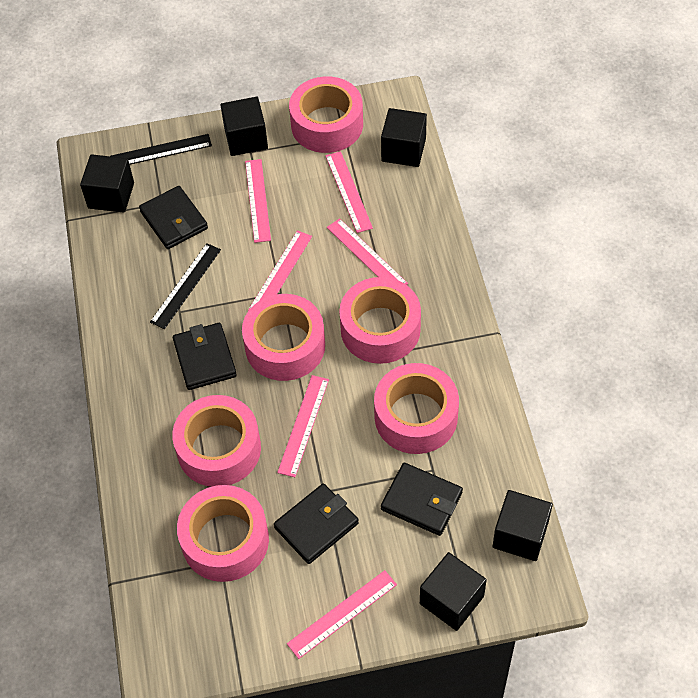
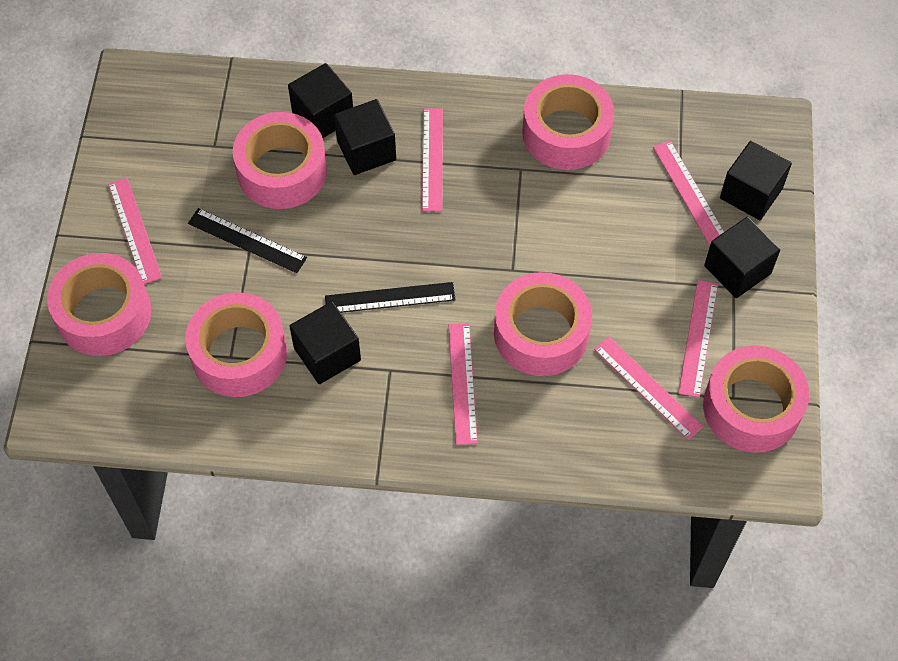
black wallet: 4 -> 0

